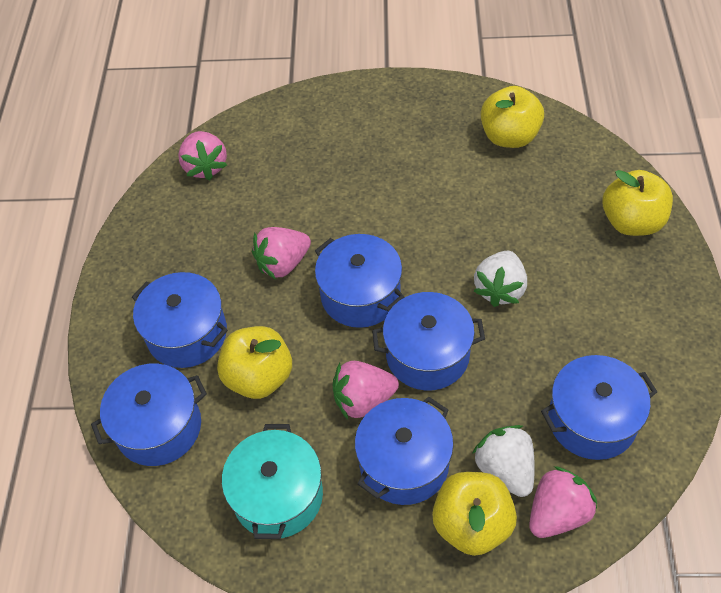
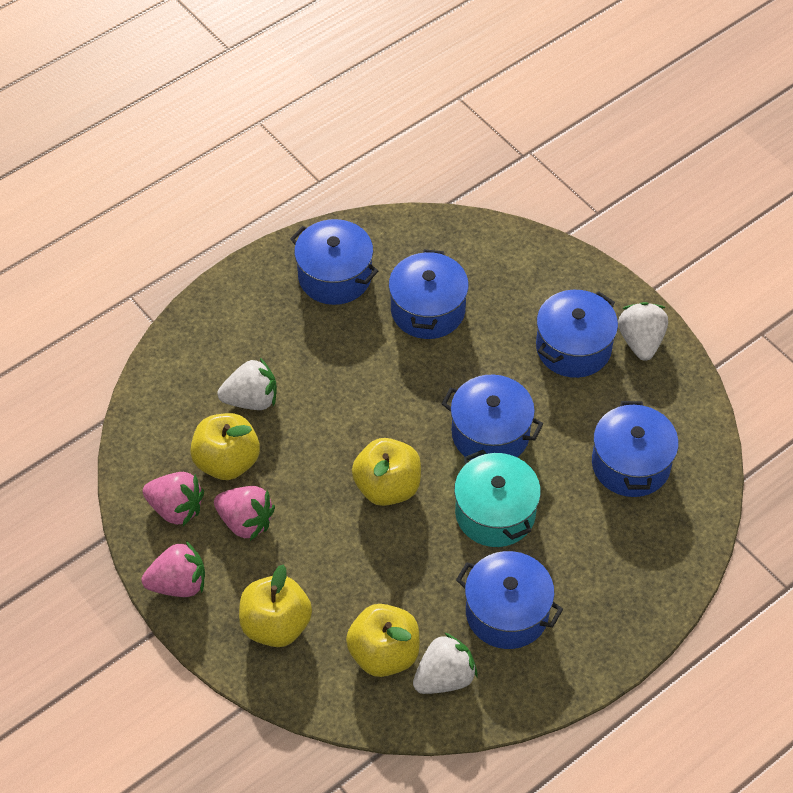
pink strawberry: 4 -> 3
white strawberry: 2 -> 3

